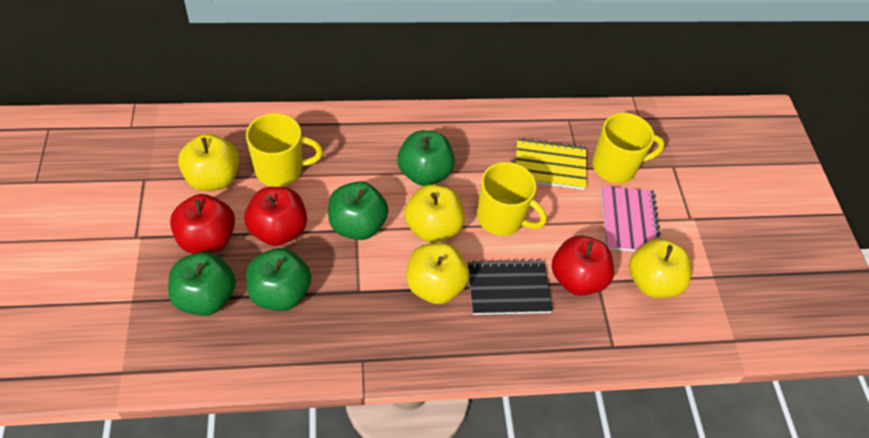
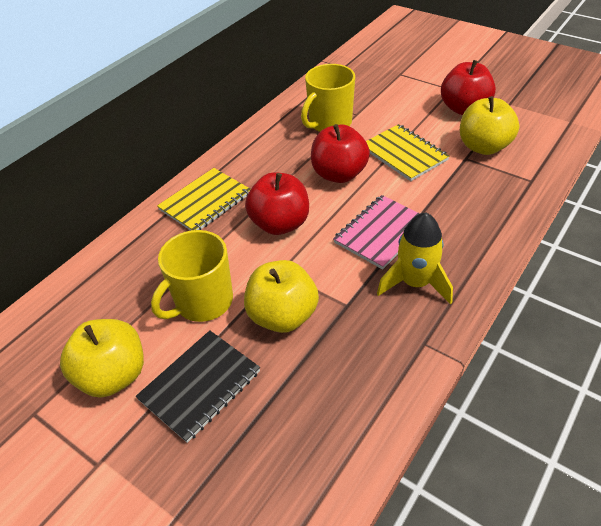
green apple: 4 -> 0
yellow apple: 4 -> 3
yellow mug: 3 -> 2
yellow notebook: 1 -> 2
yellow rocket: 0 -> 1

